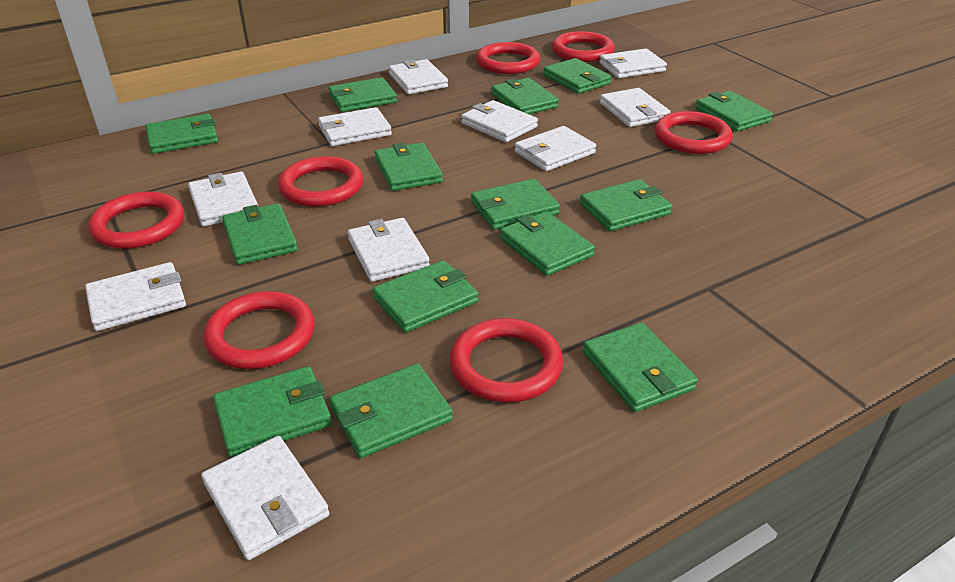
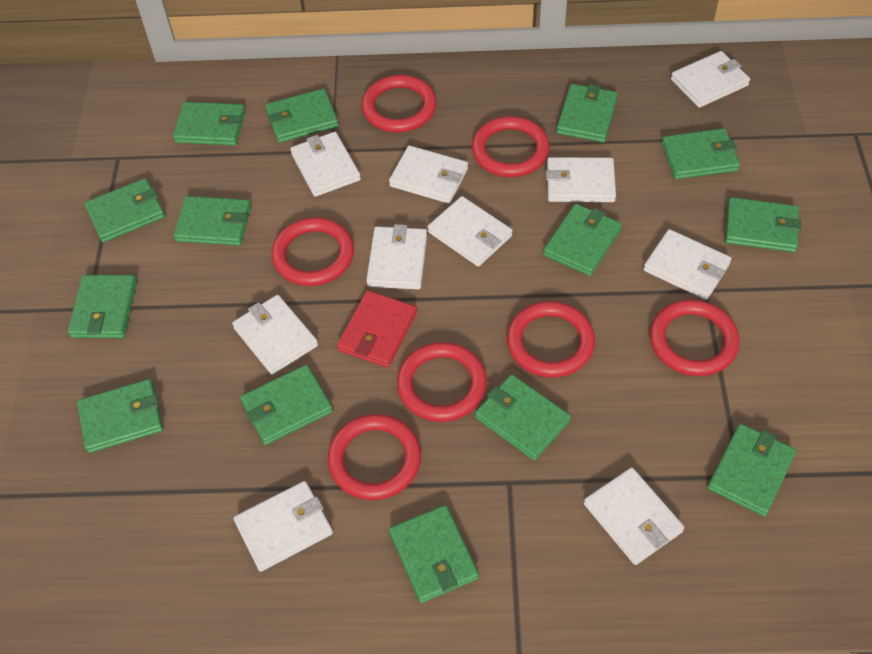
red wallet: 0 -> 1

